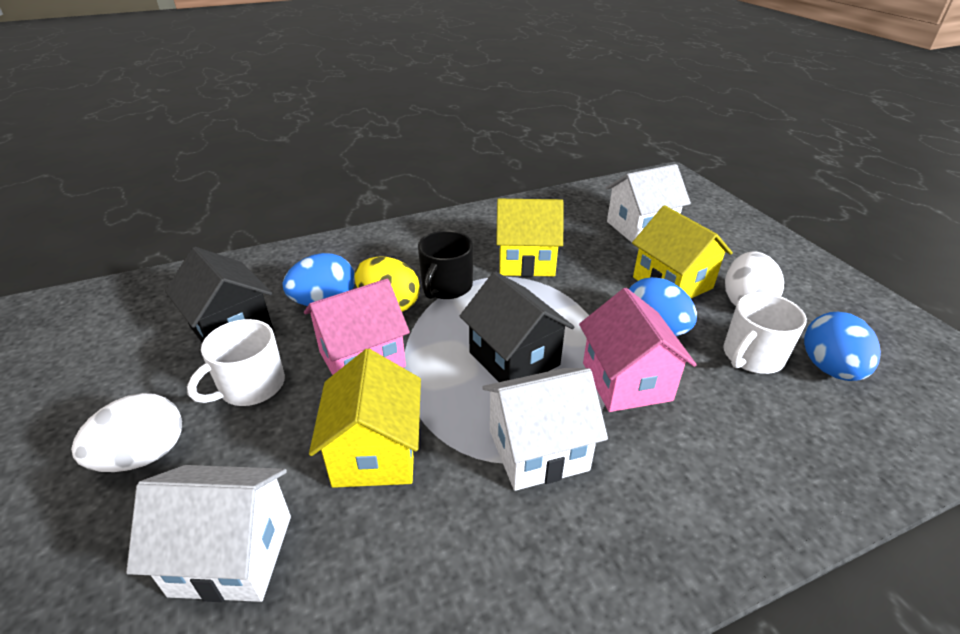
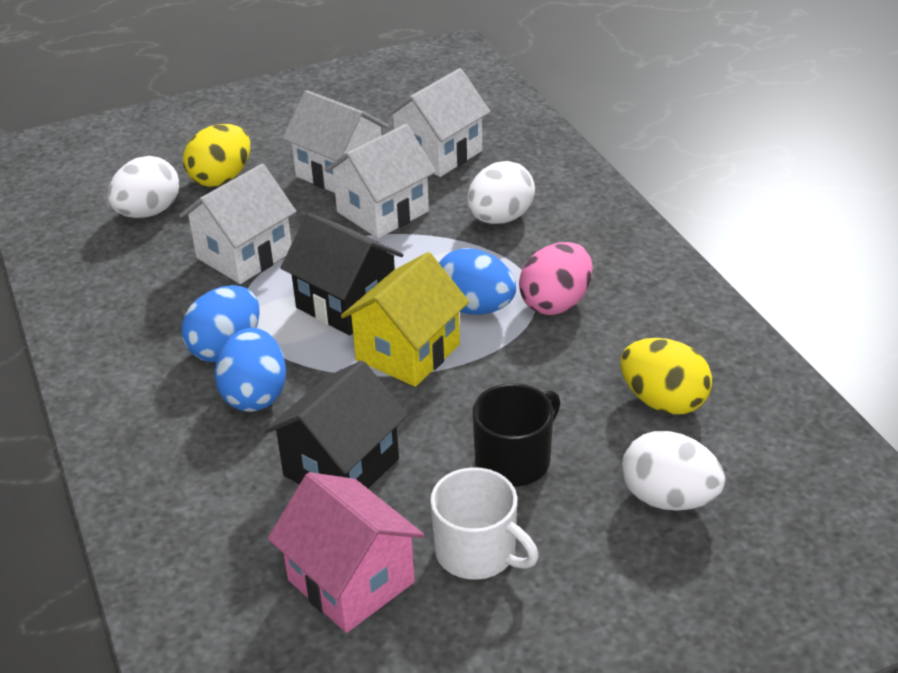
pink egg: 0 -> 1
pink house: 2 -> 1
white egg: 2 -> 3
white house: 3 -> 4
white mug: 2 -> 1
yellow egg: 1 -> 2
yellow house: 3 -> 1

